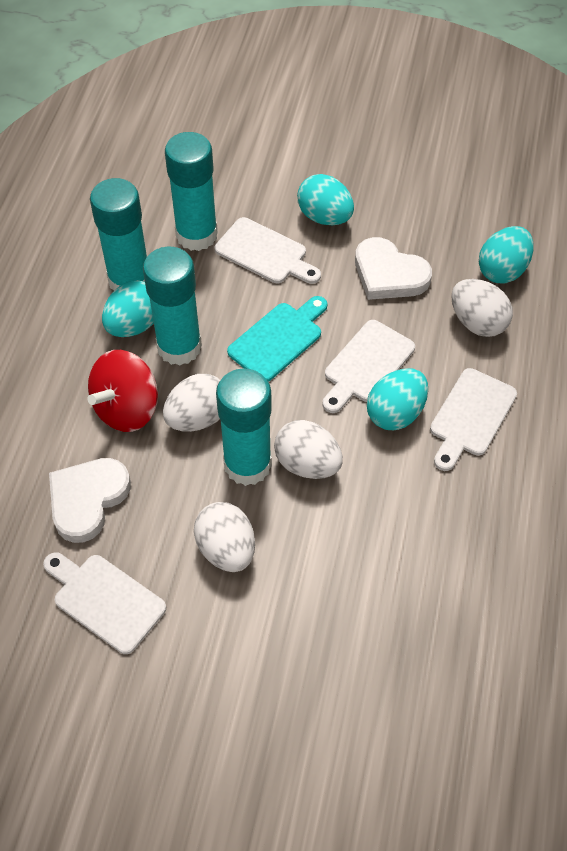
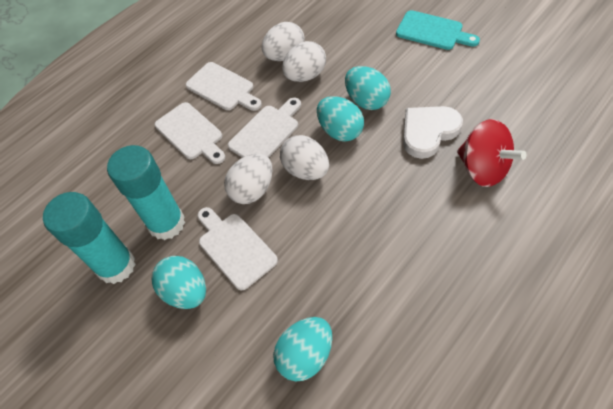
turquoise glue stick: 4 -> 2
white heart: 2 -> 1

